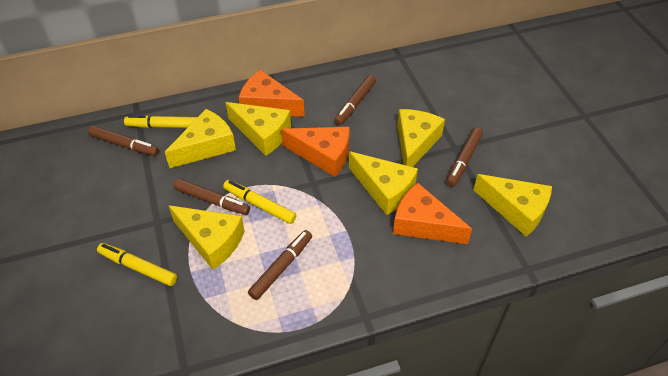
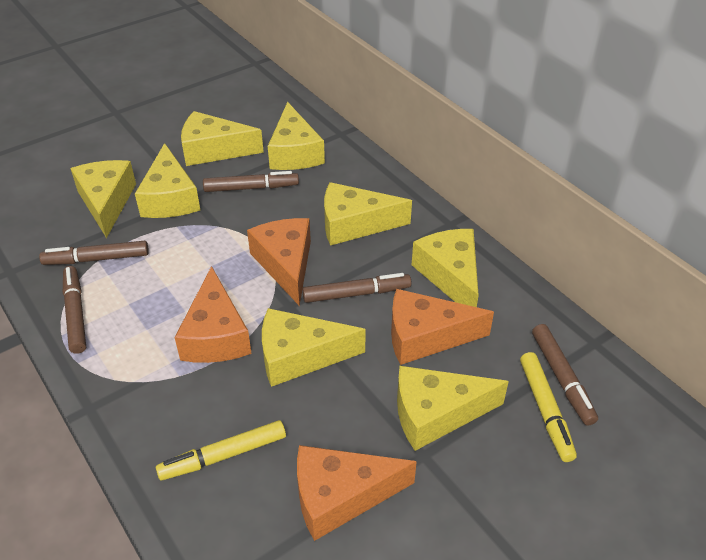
orange cheese: 3 -> 4
yellow cheese: 6 -> 8
yellow marker: 3 -> 2

